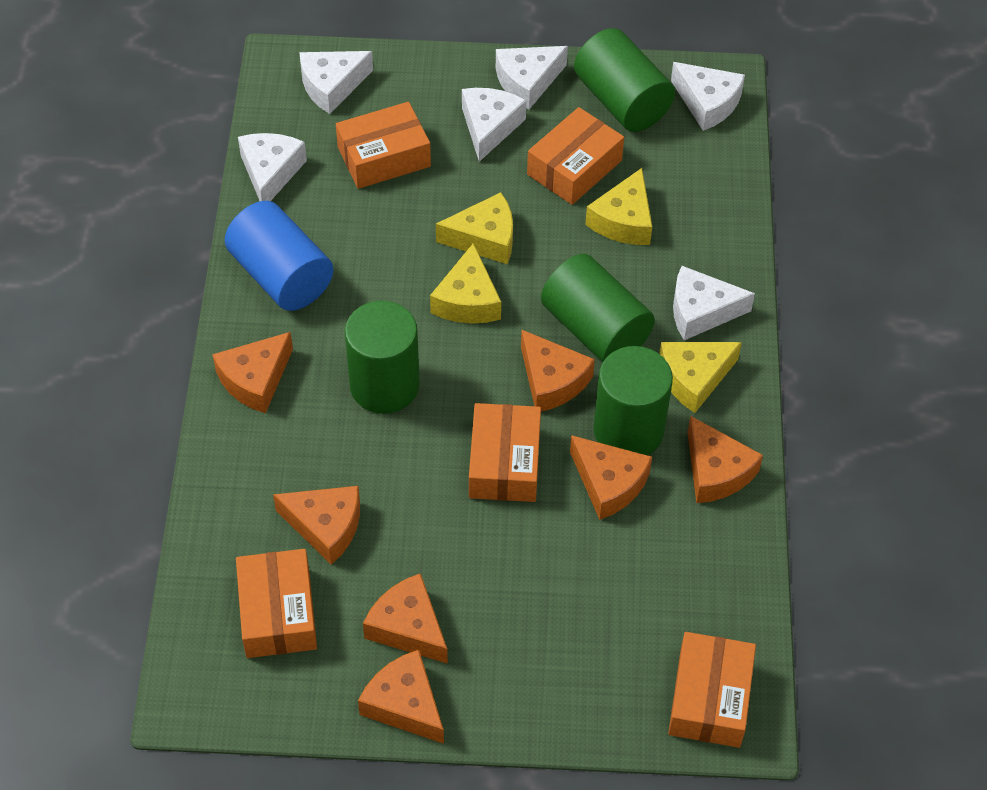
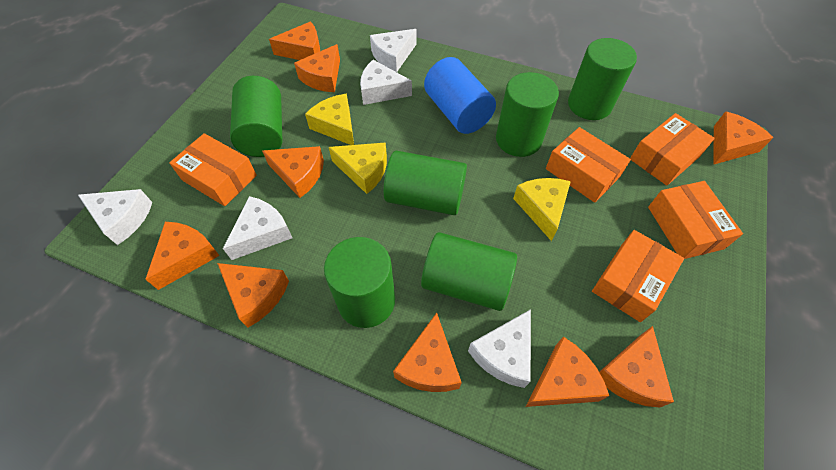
green cylinder: 4 -> 6
orange cheese: 7 -> 9
white cheese: 6 -> 5
yellow cheese: 4 -> 3

